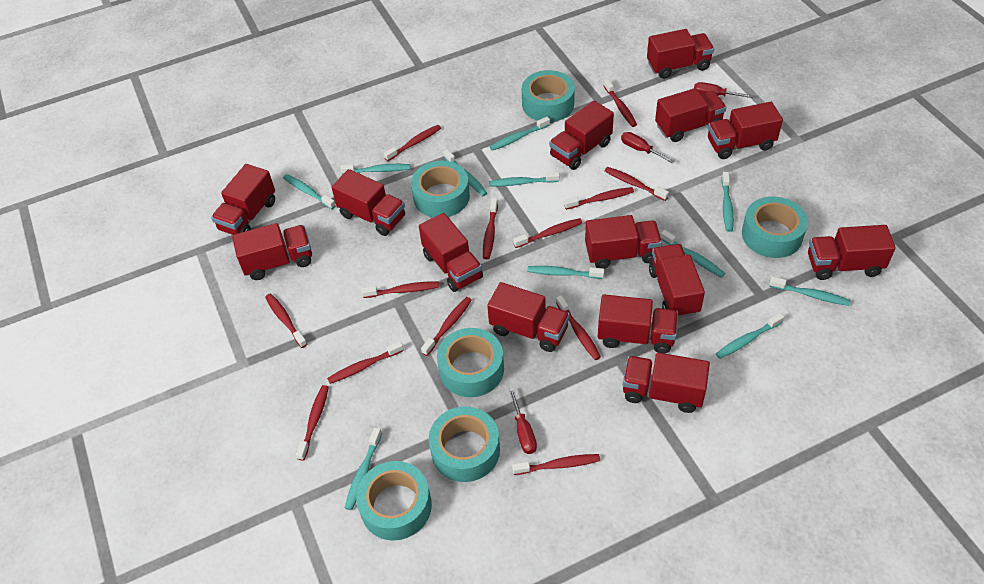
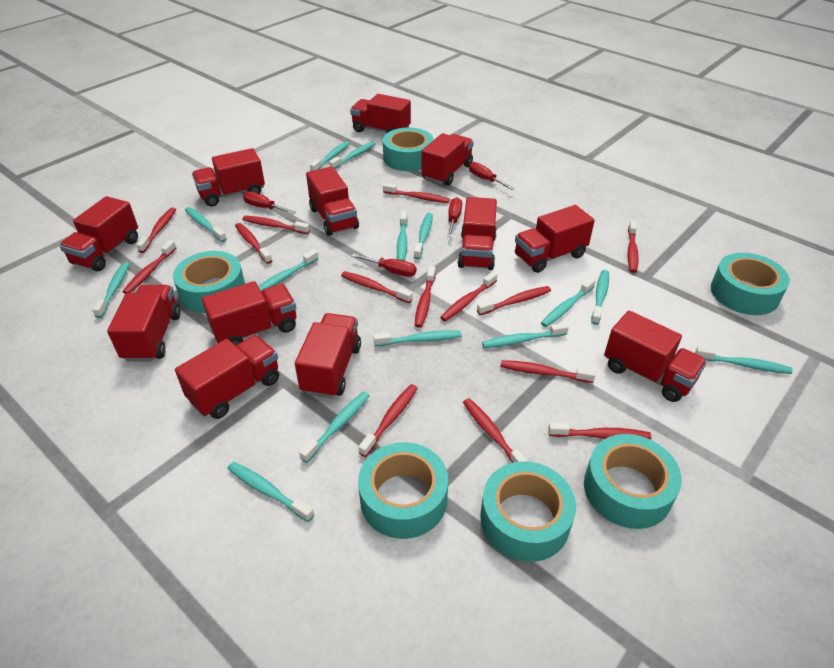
red screwdriver: 3 -> 4
red toothbrush: 13 -> 14
red truck: 14 -> 12
turquoise toothbrush: 11 -> 14

